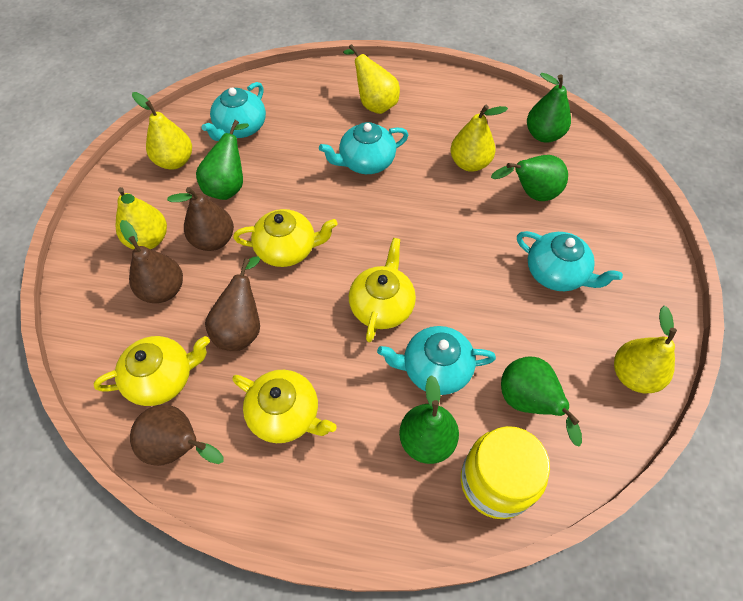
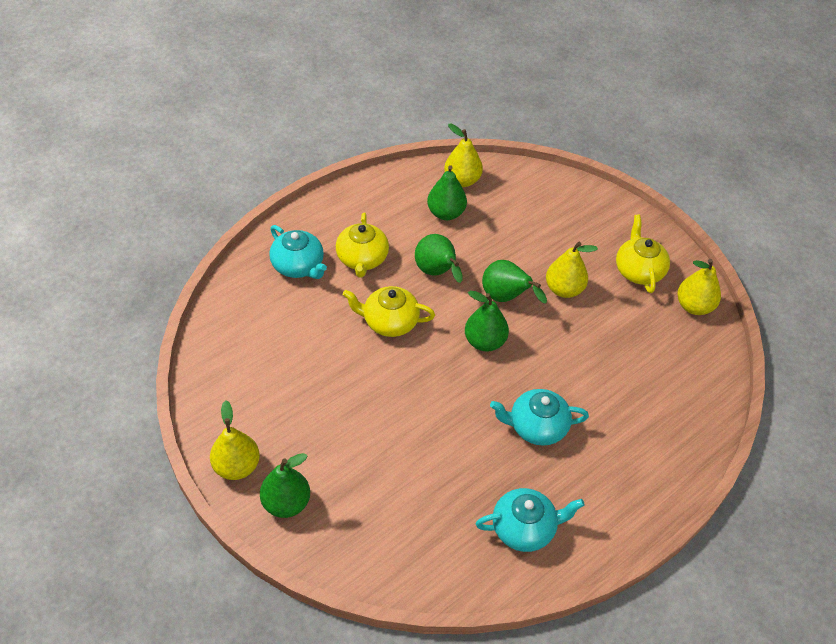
brown pear: 4 -> 0
turquoise teapot: 4 -> 3
yellow jar: 1 -> 0
yellow pear: 5 -> 4
yellow teapot: 4 -> 3

